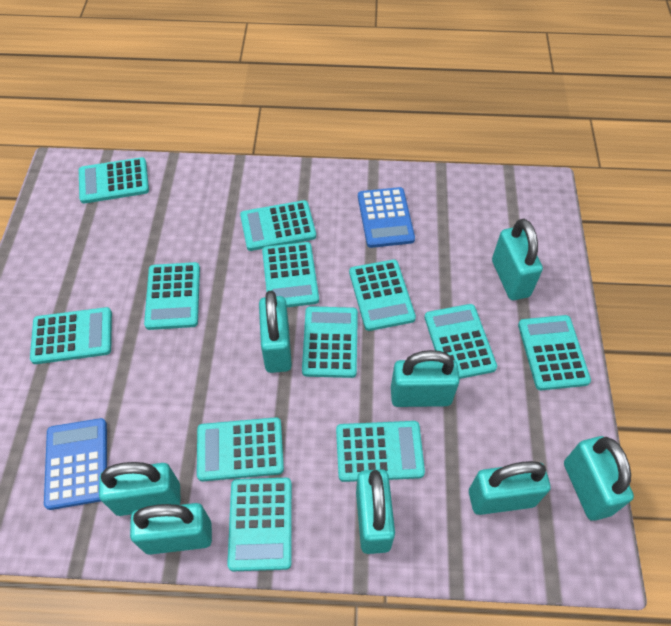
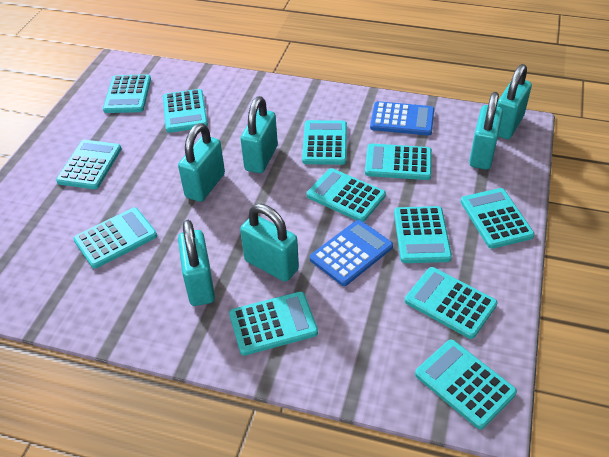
turquoise padlock: 8 -> 6

